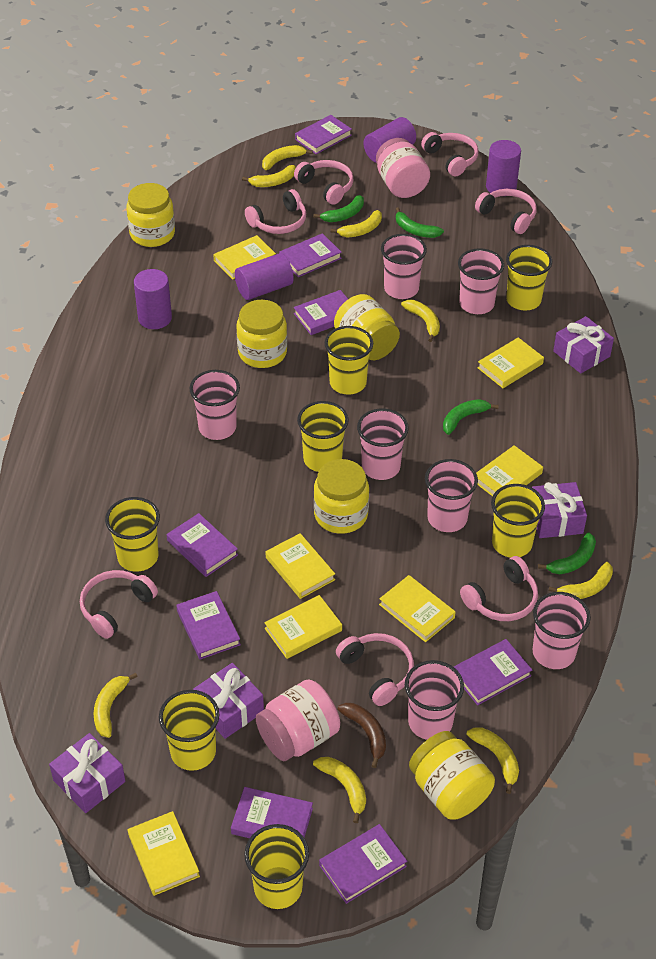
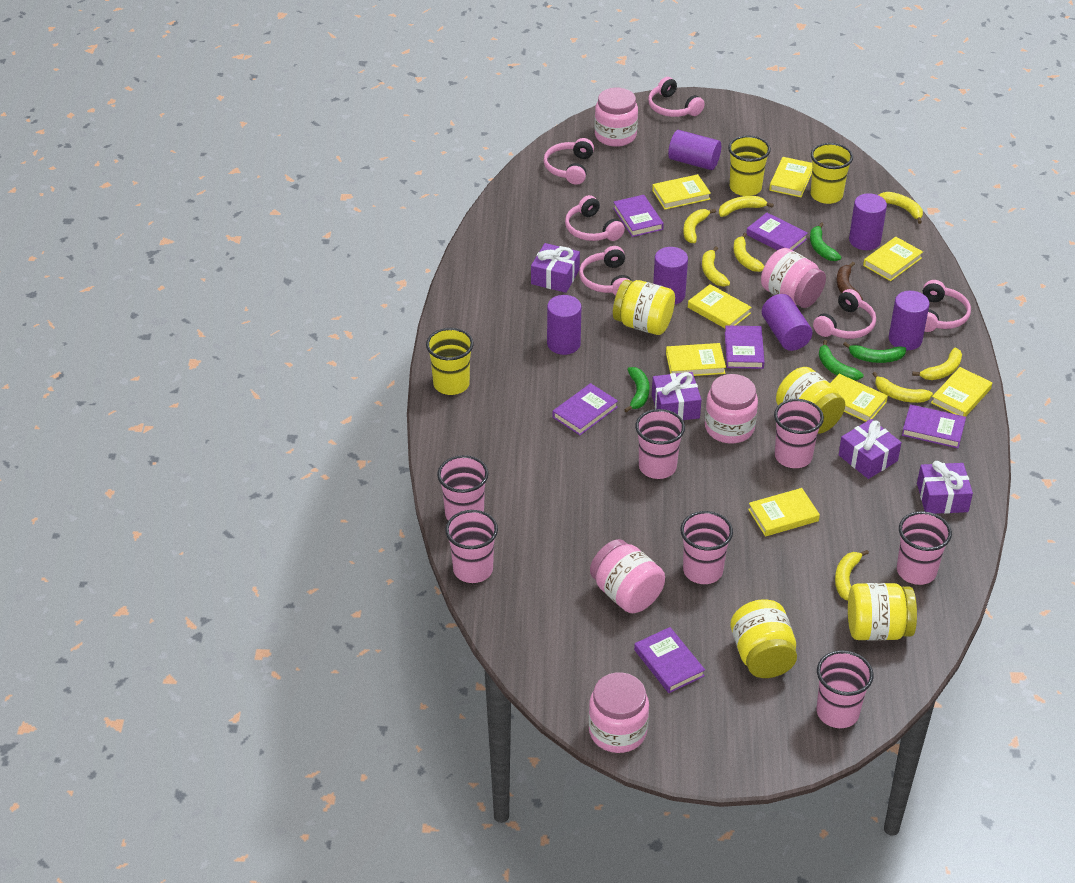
pink headphones: 7 -> 6
pink jar: 2 -> 5
purple book: 8 -> 6
purple cylinder: 4 -> 6
yellow book: 7 -> 8
yellow cup: 7 -> 3
yellow jar: 5 -> 4

